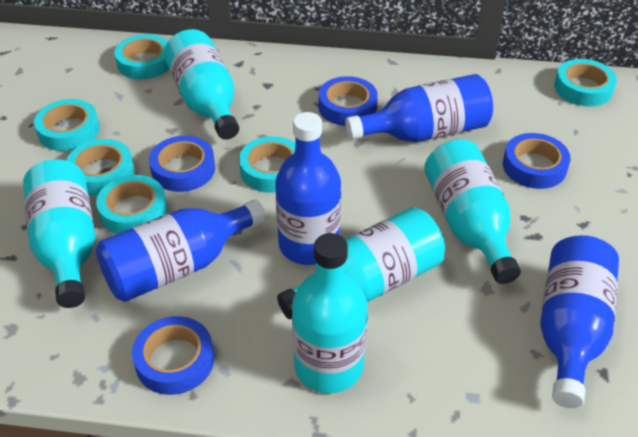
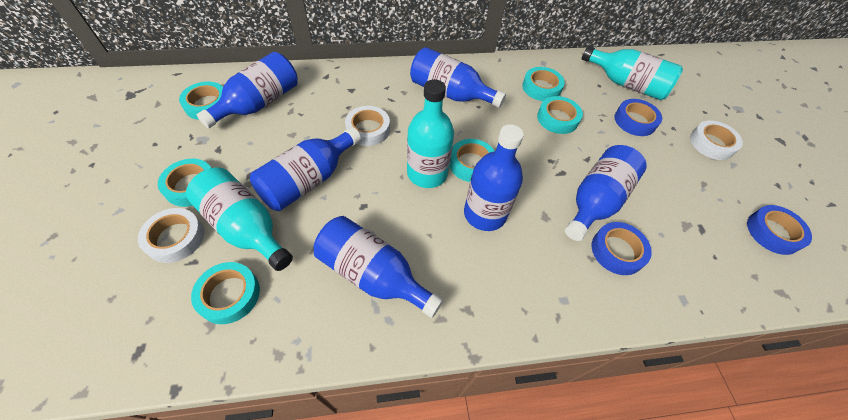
blue bottle: 4 -> 6
blue tape: 4 -> 3
turquoise bottle: 5 -> 3
white tape: 0 -> 3

